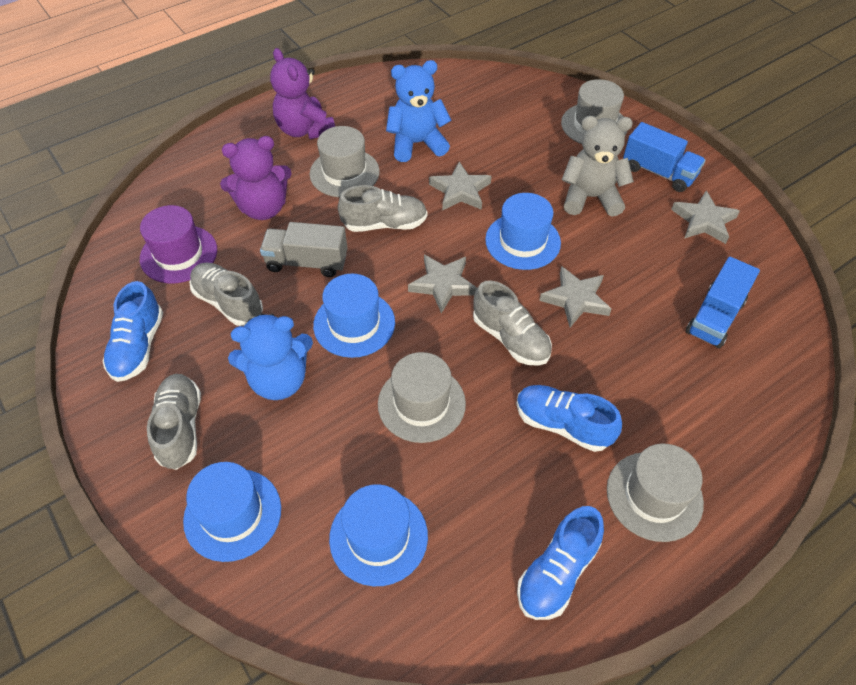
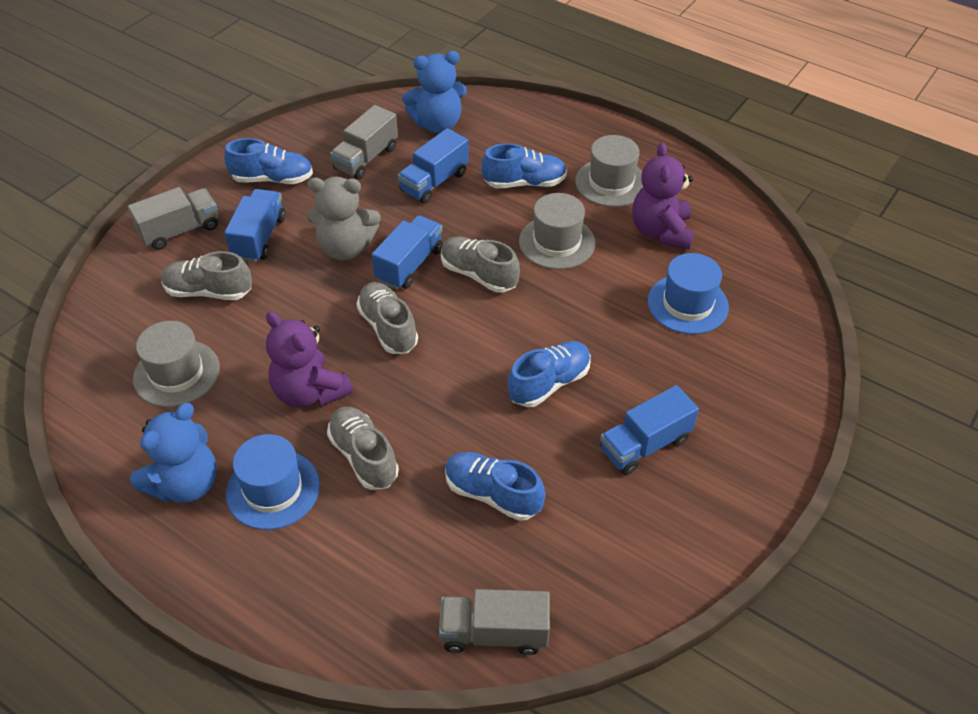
blue hat: 4 -> 2
blue shoe: 3 -> 4
blue truck: 2 -> 4
grey hat: 4 -> 3
grey star: 4 -> 0
grey truck: 1 -> 3
purple hat: 1 -> 0

